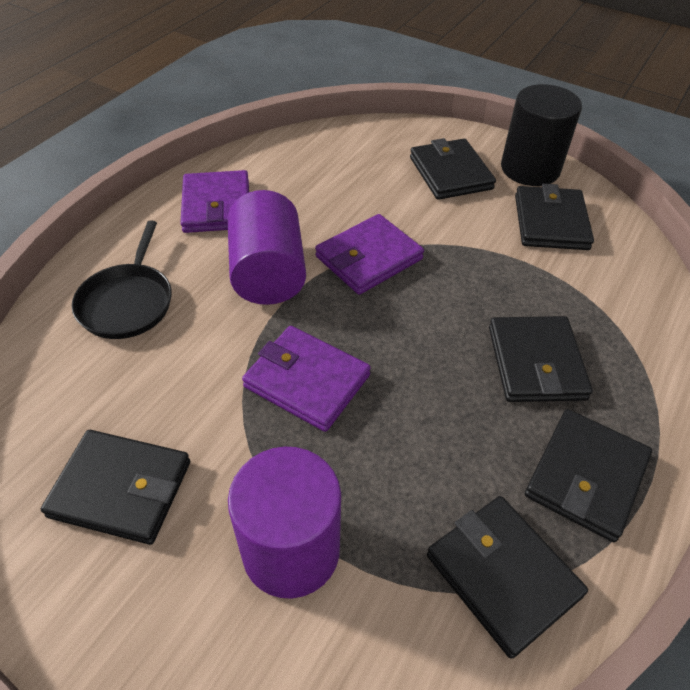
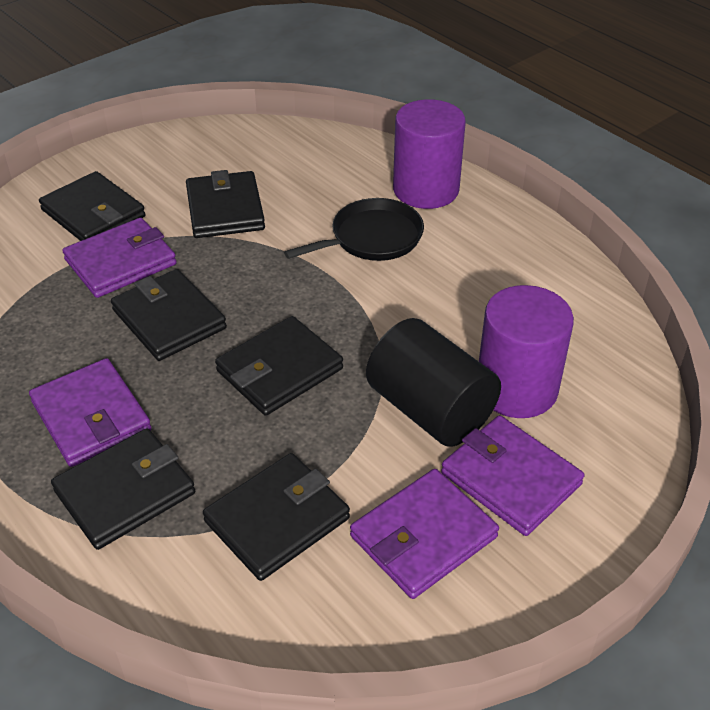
purple wallet: 3 -> 4

